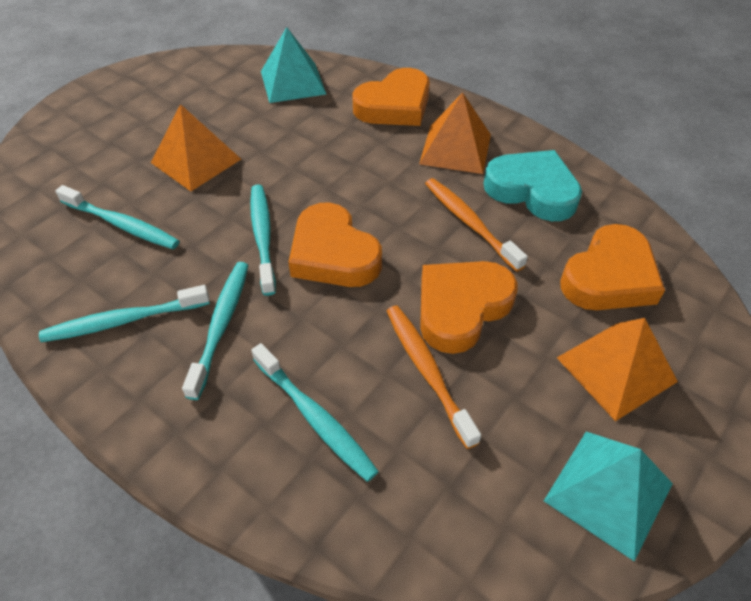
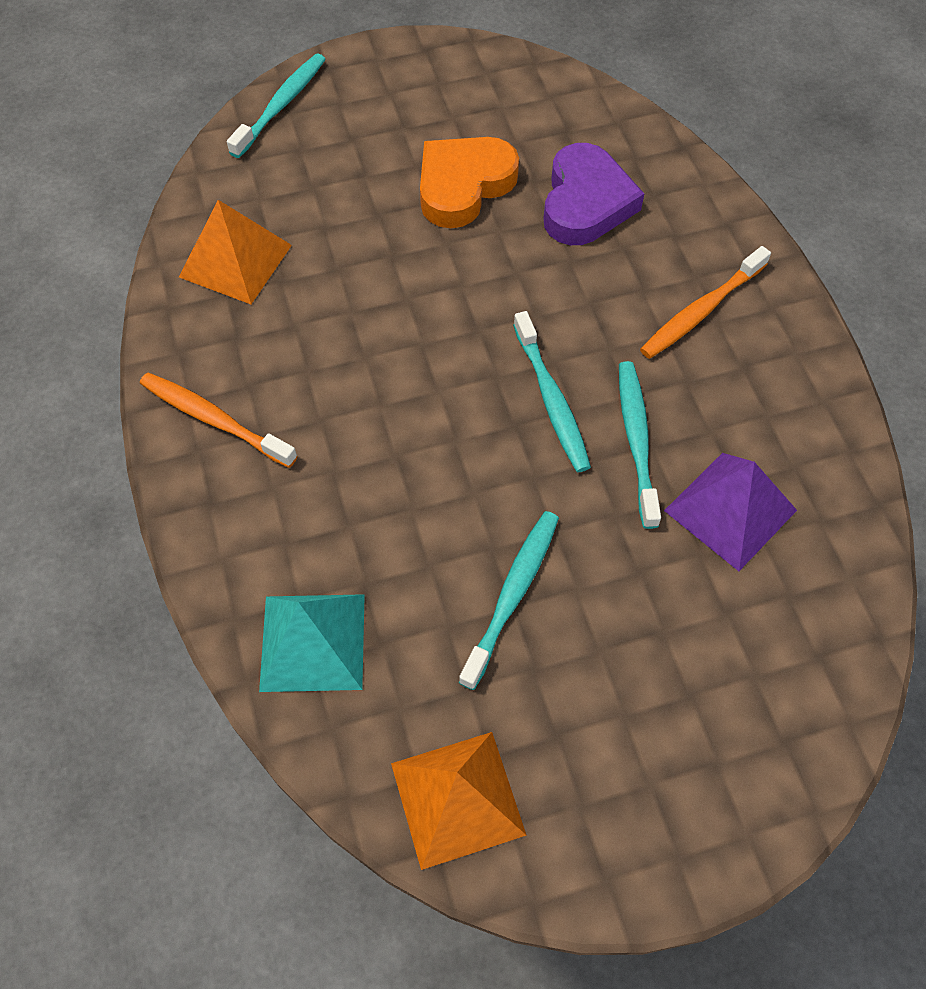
orange heart: 4 -> 1
orange pyramid: 3 -> 2
purple heart: 0 -> 1
purple pyramid: 0 -> 1
turquoise heart: 1 -> 0
turquoise pyramid: 2 -> 1
turquoise toothbrush: 5 -> 4

